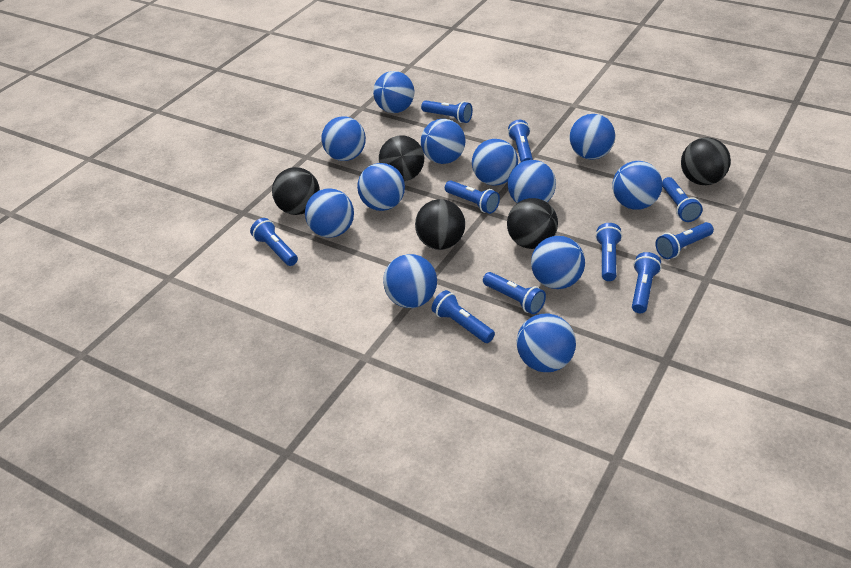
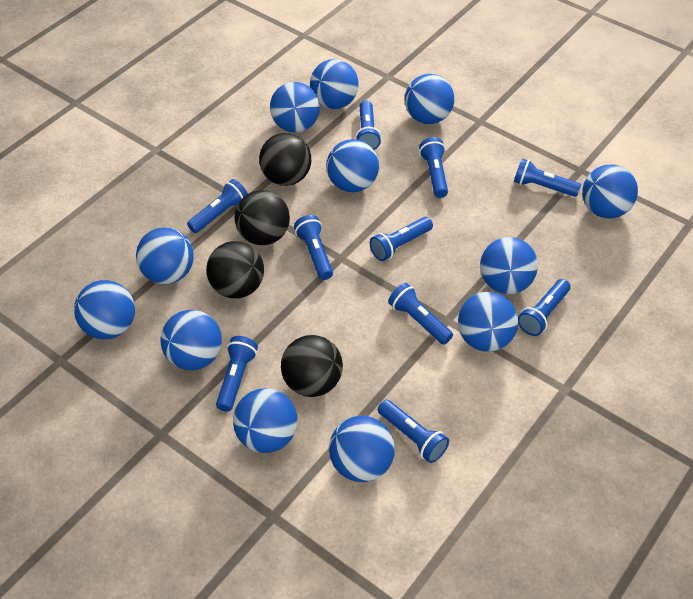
black ball: 5 -> 4

